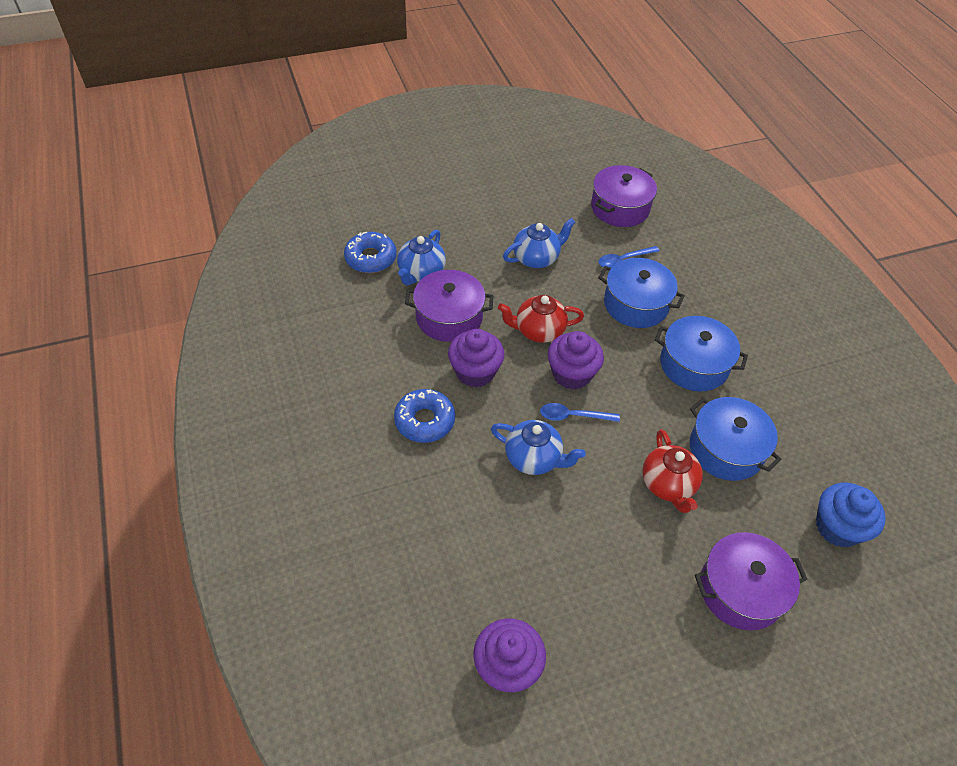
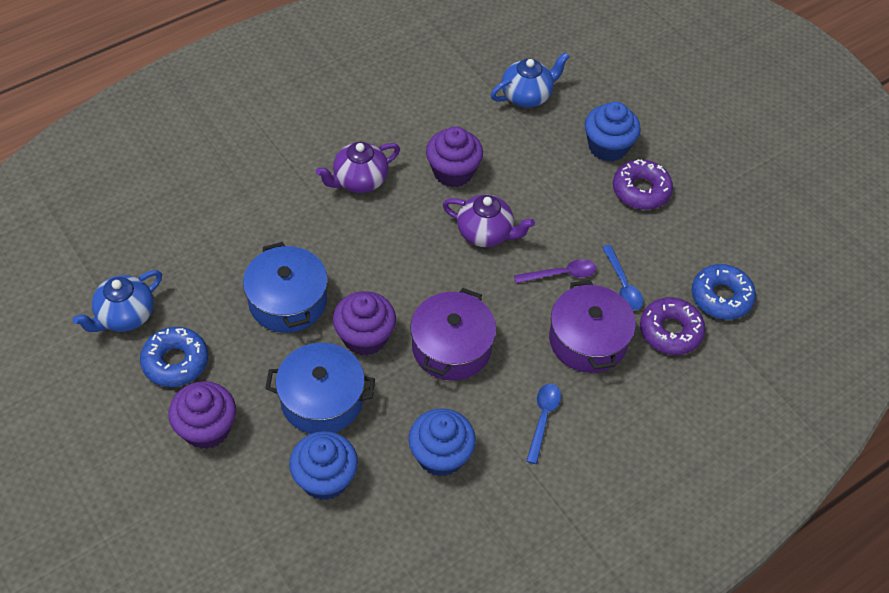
blue cupcake: 1 -> 3
blue pot: 3 -> 2
blue teapot: 3 -> 2
purple donut: 0 -> 2
purple pot: 3 -> 2
purple spoon: 0 -> 1
purple teapot: 0 -> 2
red teapot: 2 -> 0

